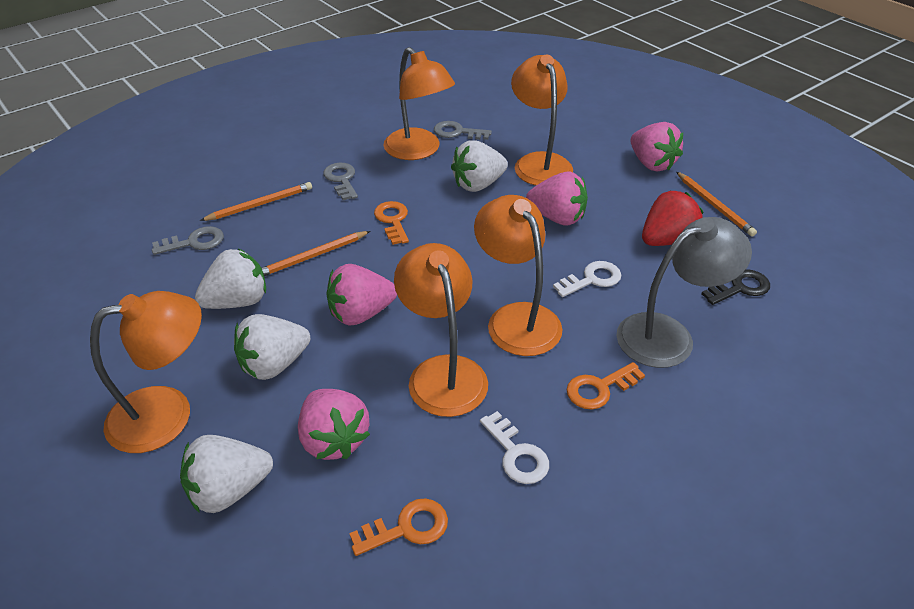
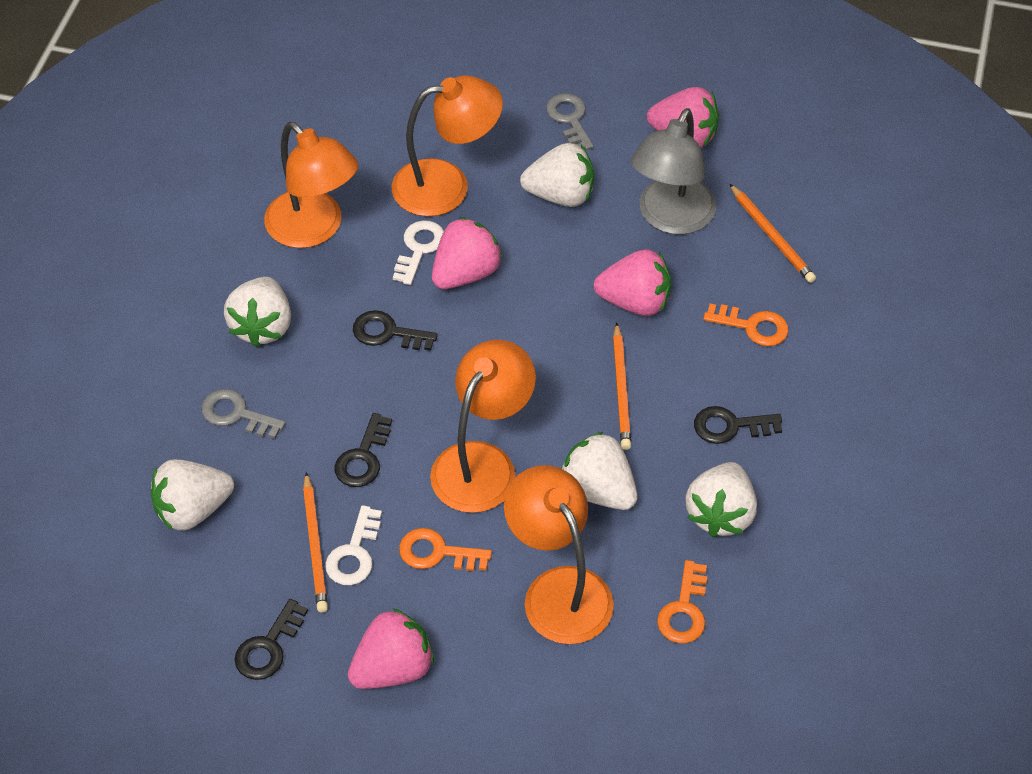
black key: 1 -> 4
grey key: 3 -> 2
orange lamp: 5 -> 4
red strawberry: 1 -> 0
white strawberry: 4 -> 5

